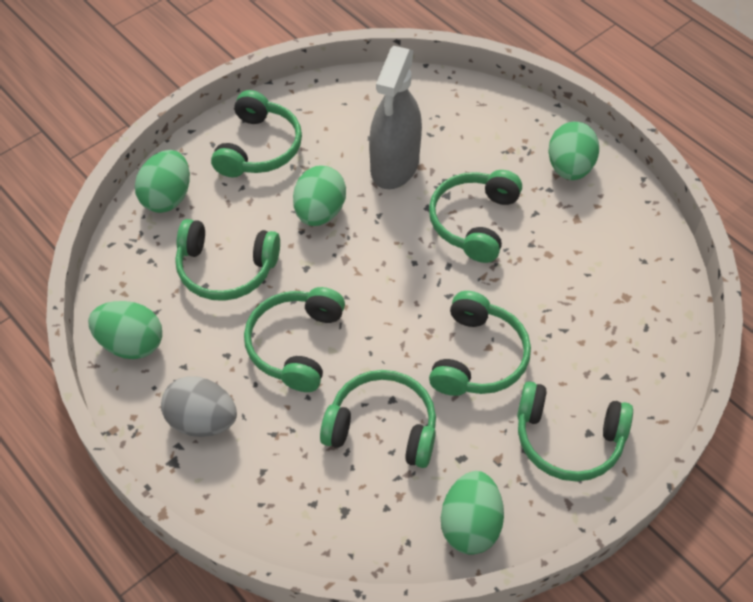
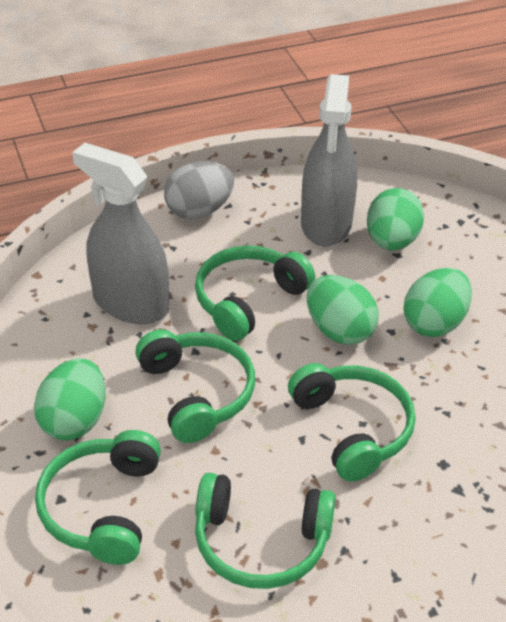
green egg: 5 -> 4
green headphones: 7 -> 5
grey spray bottle: 1 -> 2

